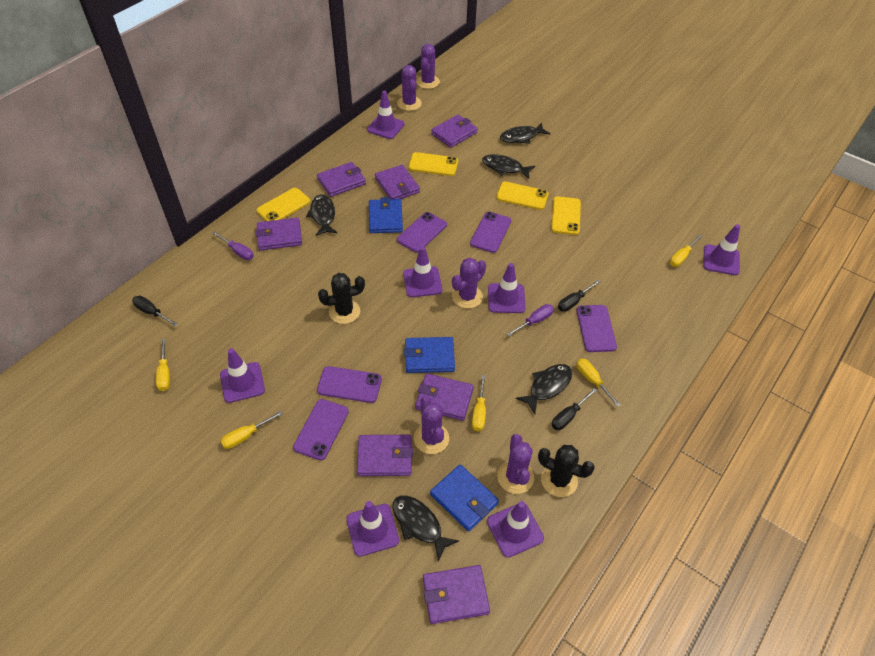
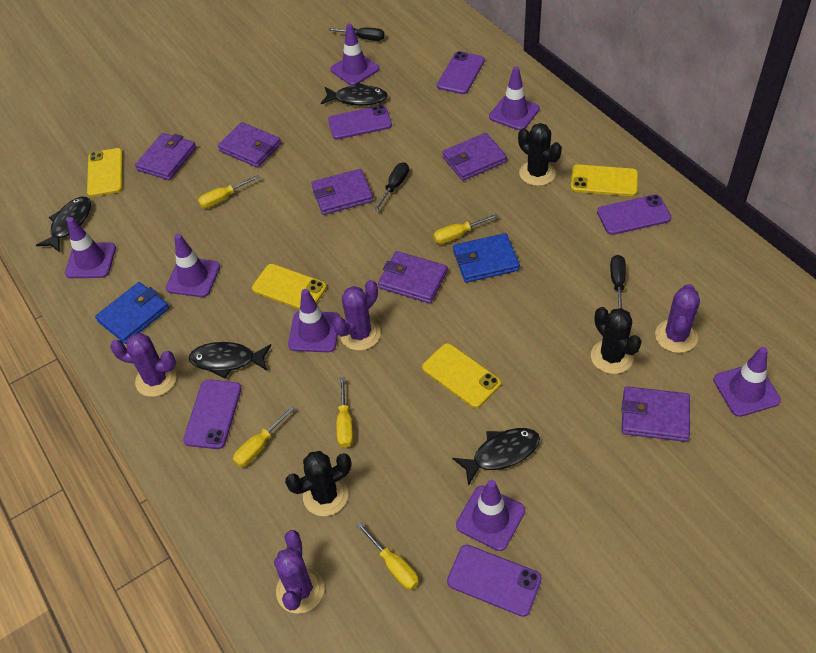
black cactus: 2 -> 3
black fish: 5 -> 4
blue wallet: 3 -> 2
purple cactus: 5 -> 4
purple screwdriver: 2 -> 0
purple wallet: 7 -> 6

